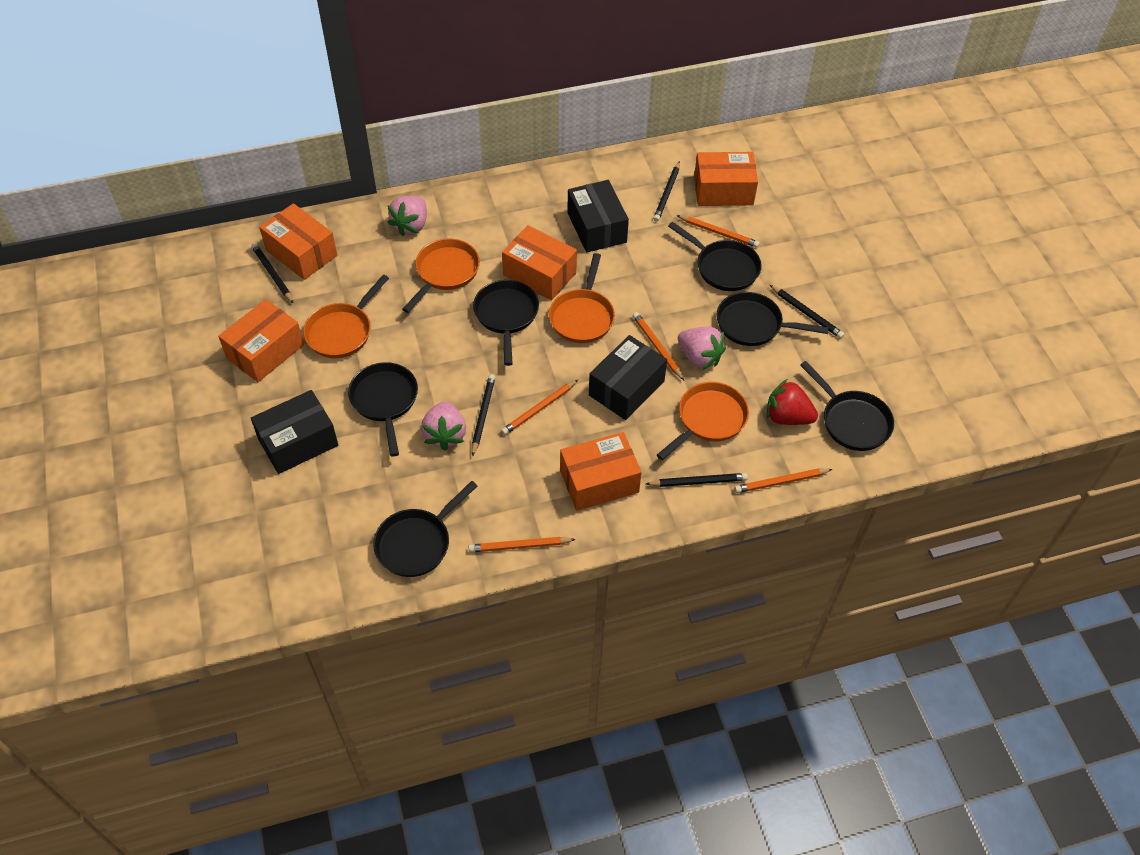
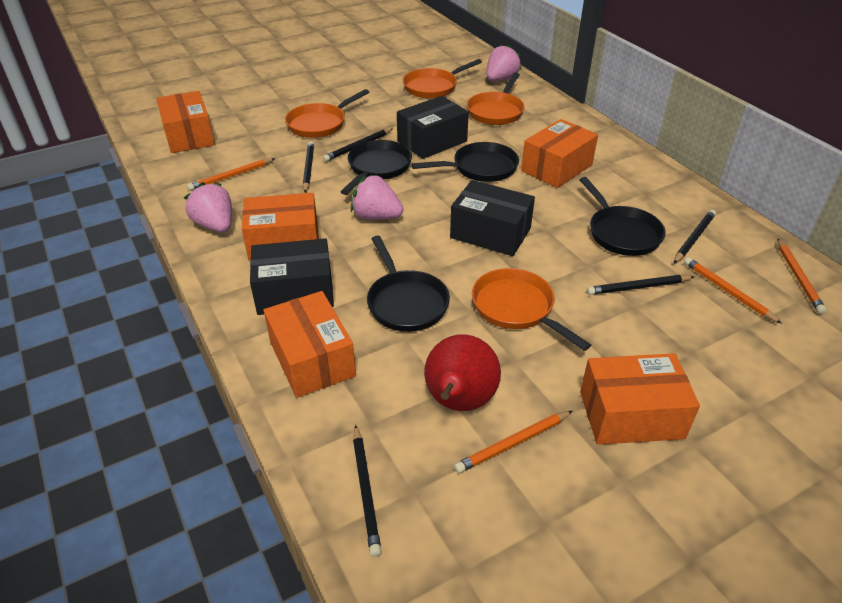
black pan: 6 -> 4
orange pencil: 5 -> 4
red pear: 0 -> 1
red strawberry: 1 -> 0

